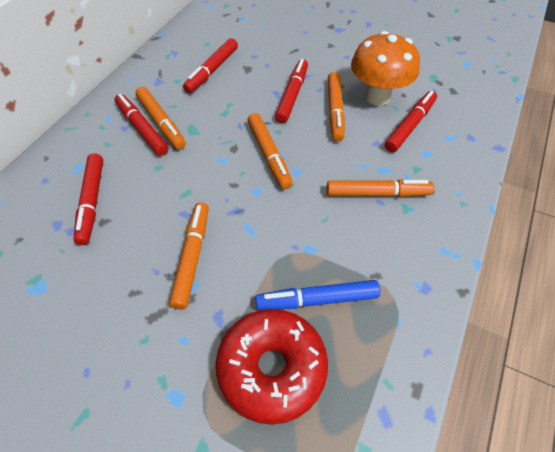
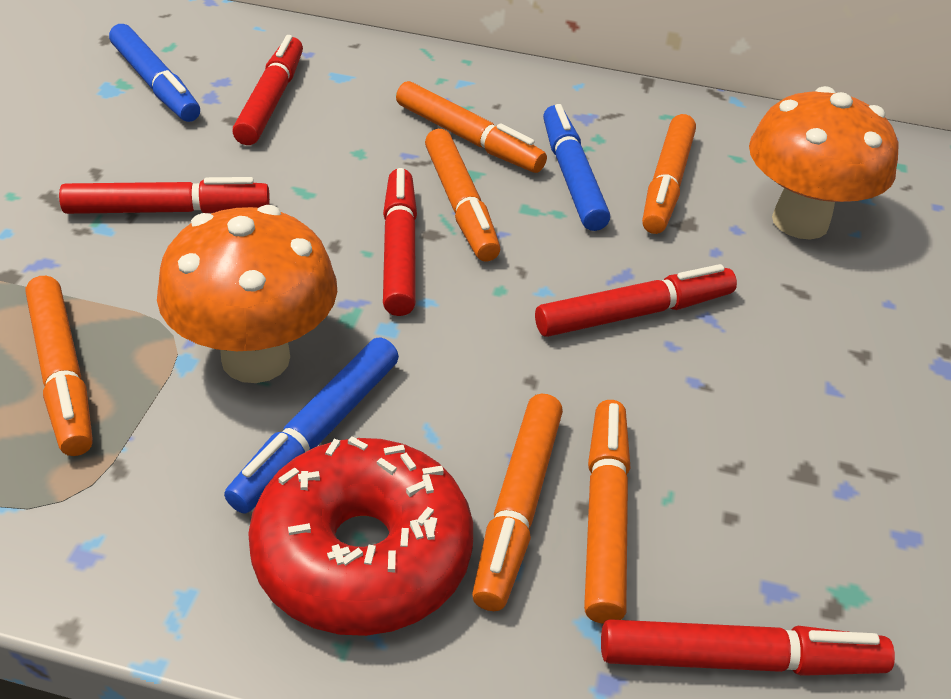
blue marker: 1 -> 3
orange marker: 5 -> 6
orange mushroom: 1 -> 2

